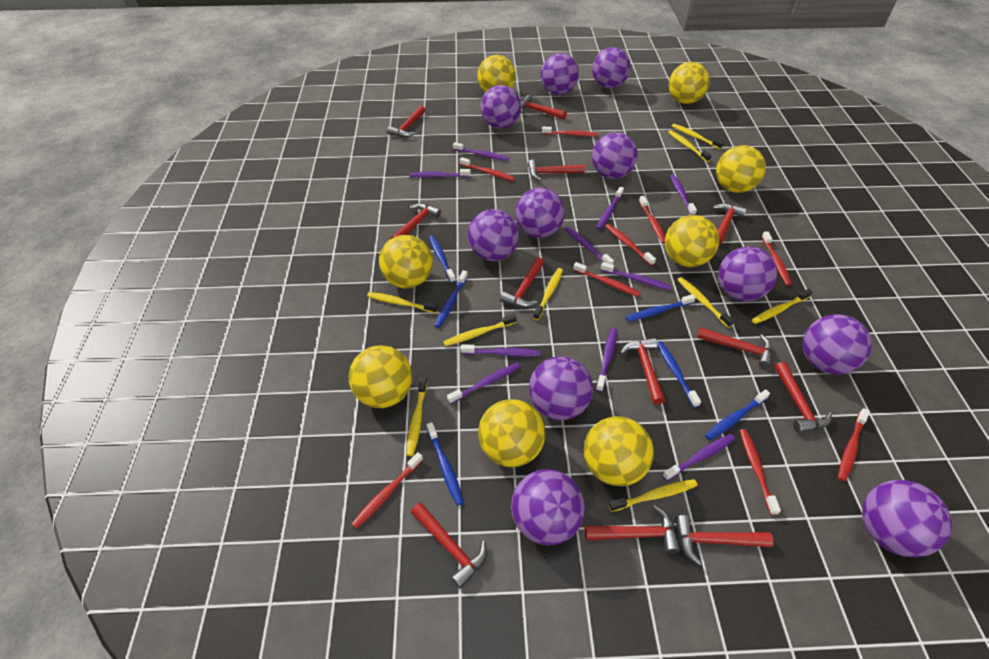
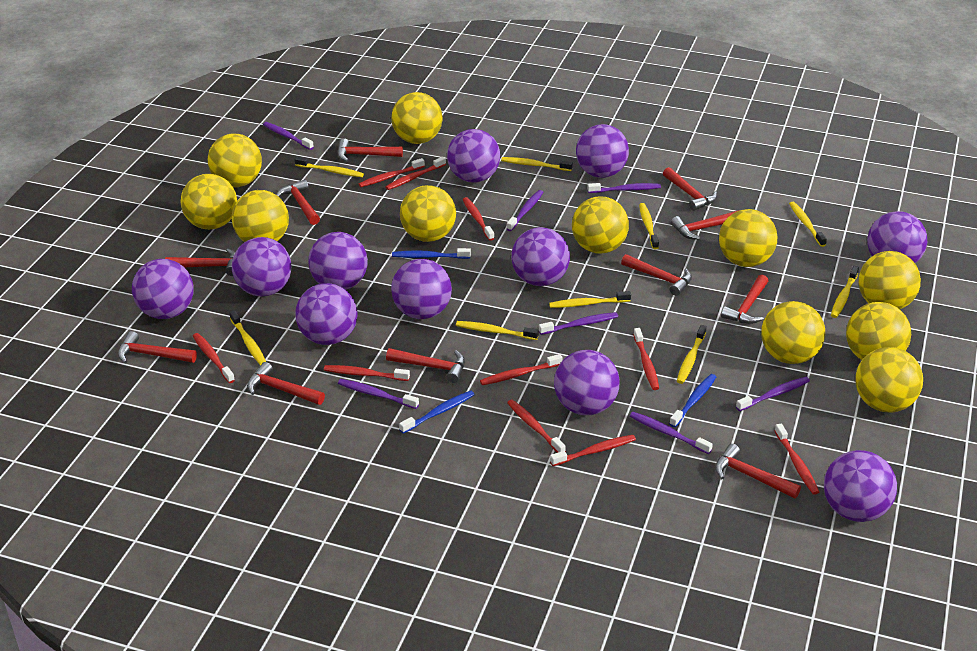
blue toothbrush: 6 -> 3
purple toothbrush: 10 -> 7
red hammer: 12 -> 11
red toothbrush: 9 -> 10
yellow ball: 8 -> 11

